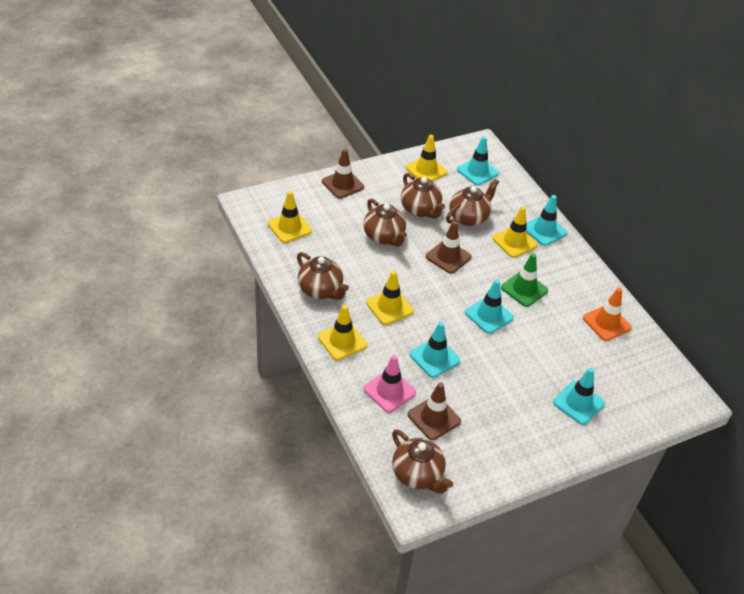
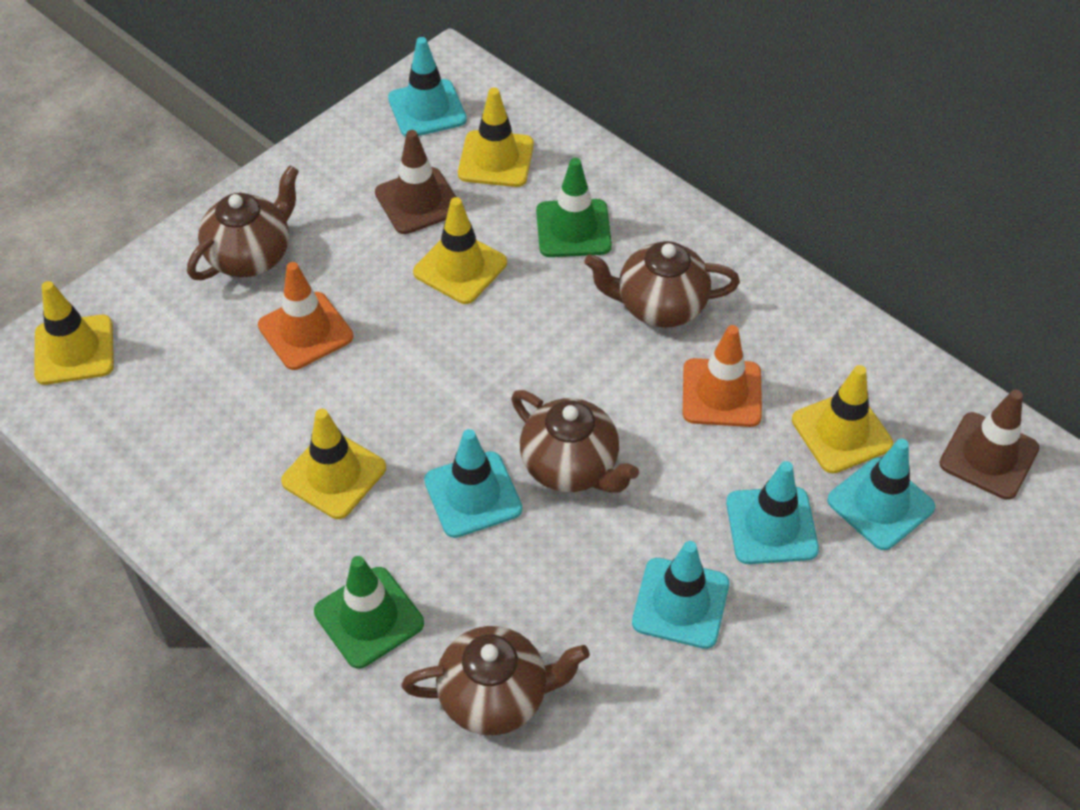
brown teapot: 5 -> 4
brown traffic cone: 3 -> 2
green traffic cone: 1 -> 2
orange traffic cone: 1 -> 2
pink traffic cone: 1 -> 0

